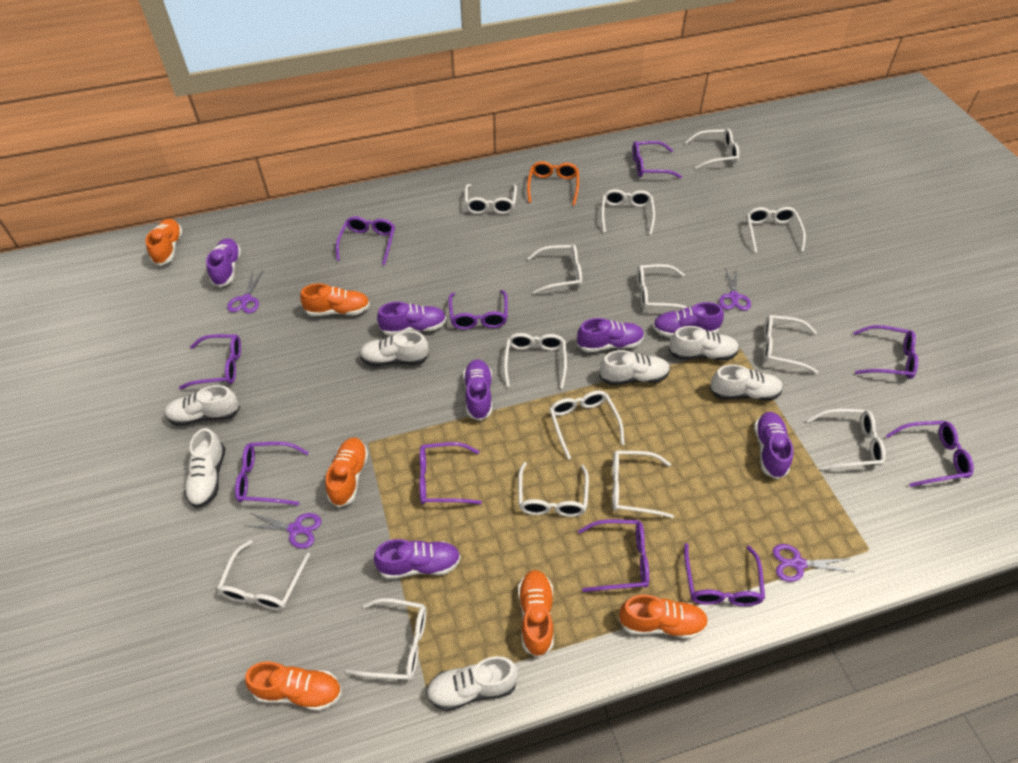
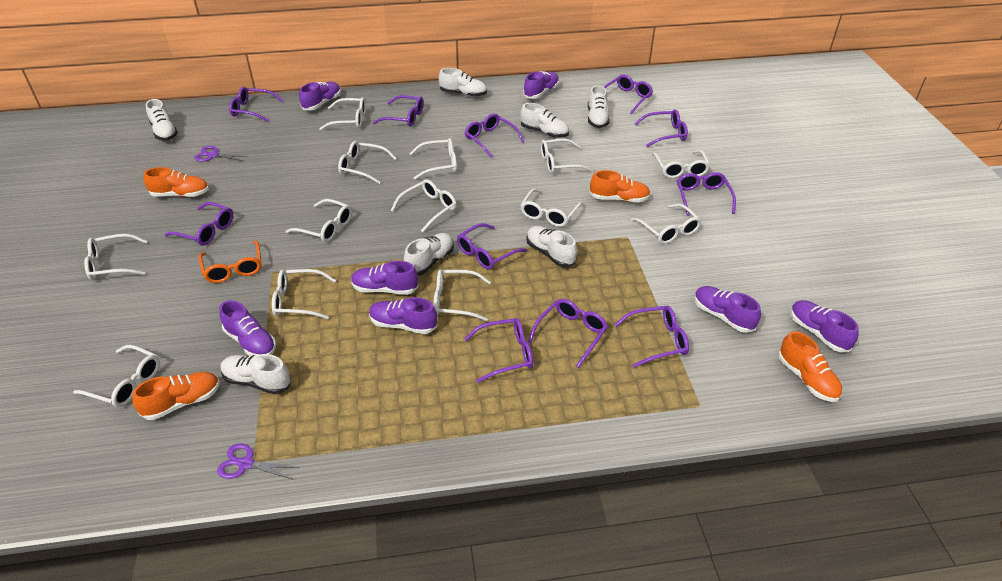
orange shoe: 6 -> 4
purple glasses: 10 -> 11
purple scissors: 4 -> 2
white glasses: 14 -> 13

